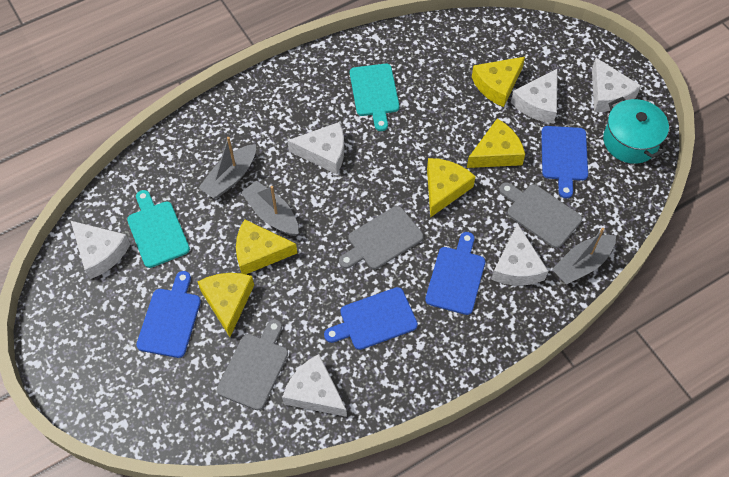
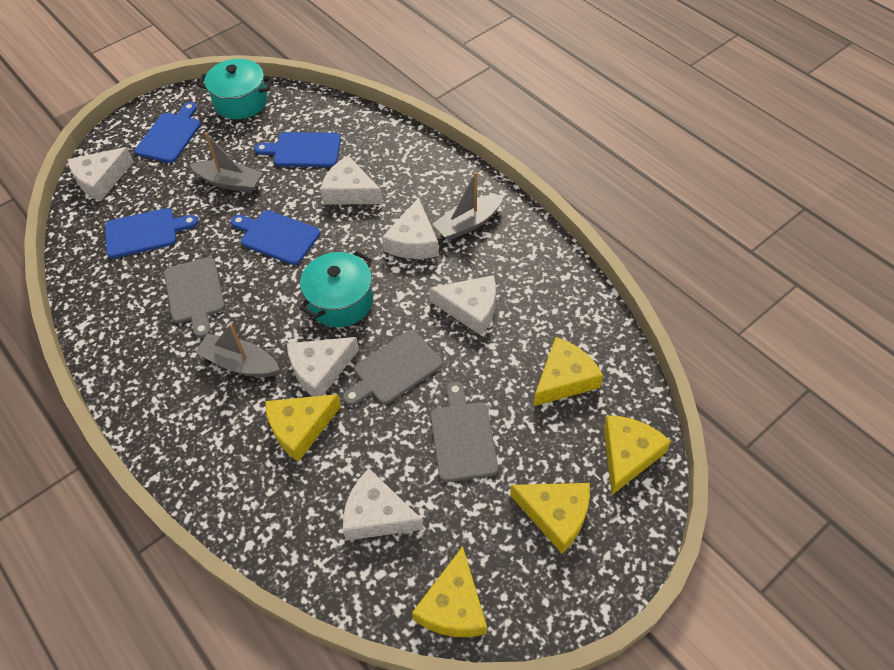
turquoise cutting board: 2 -> 0
turquoise pot: 1 -> 2

